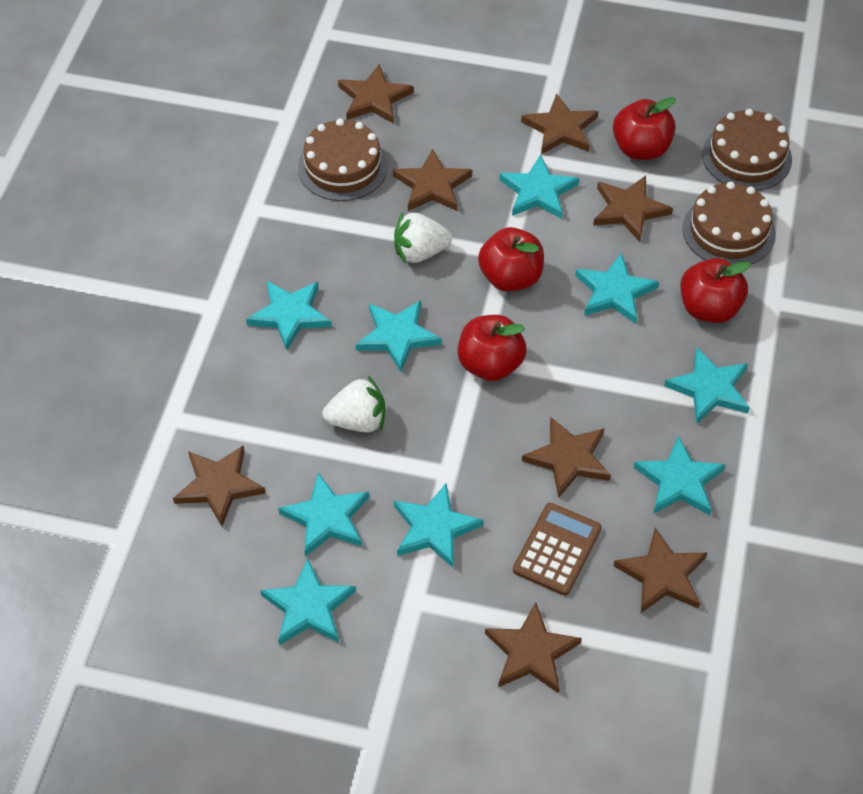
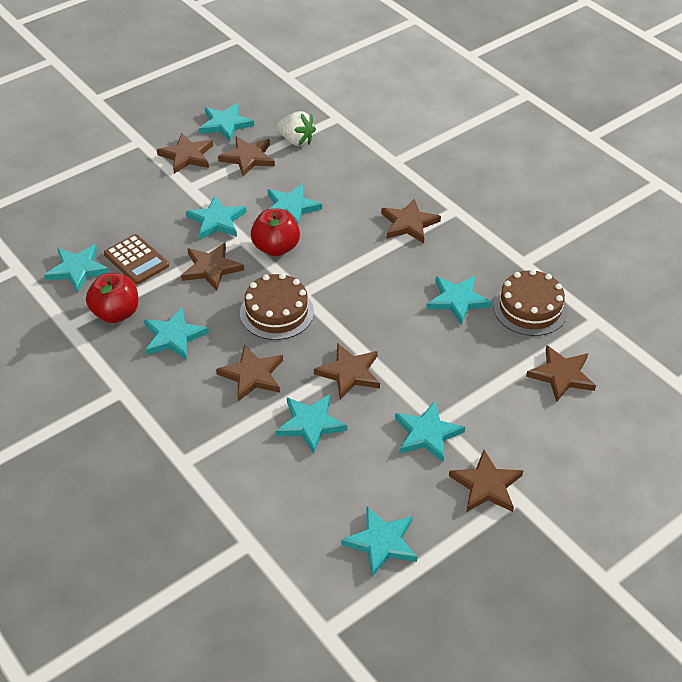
brown cake: 3 -> 2
red apple: 4 -> 2
white strawberry: 2 -> 1

